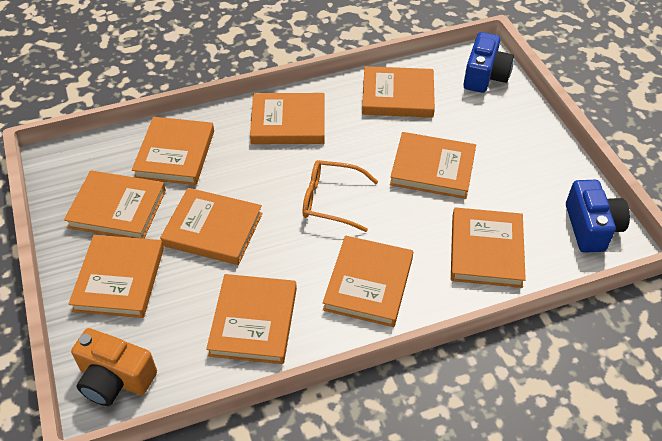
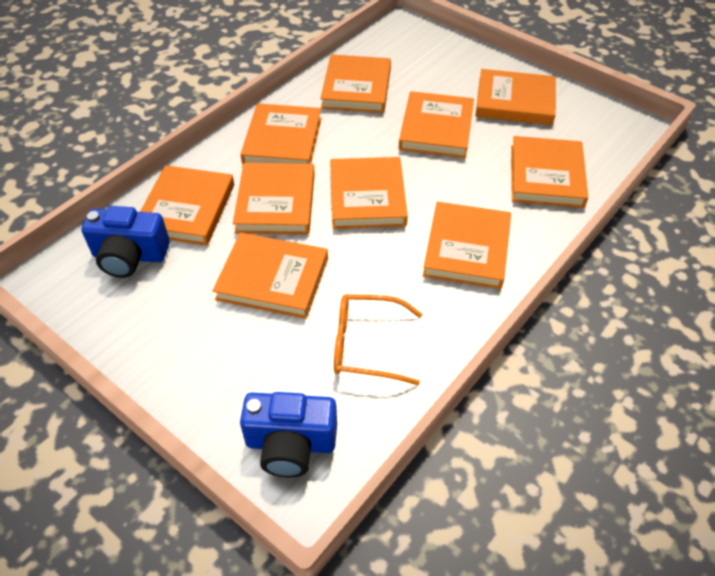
orange camera: 1 -> 0

